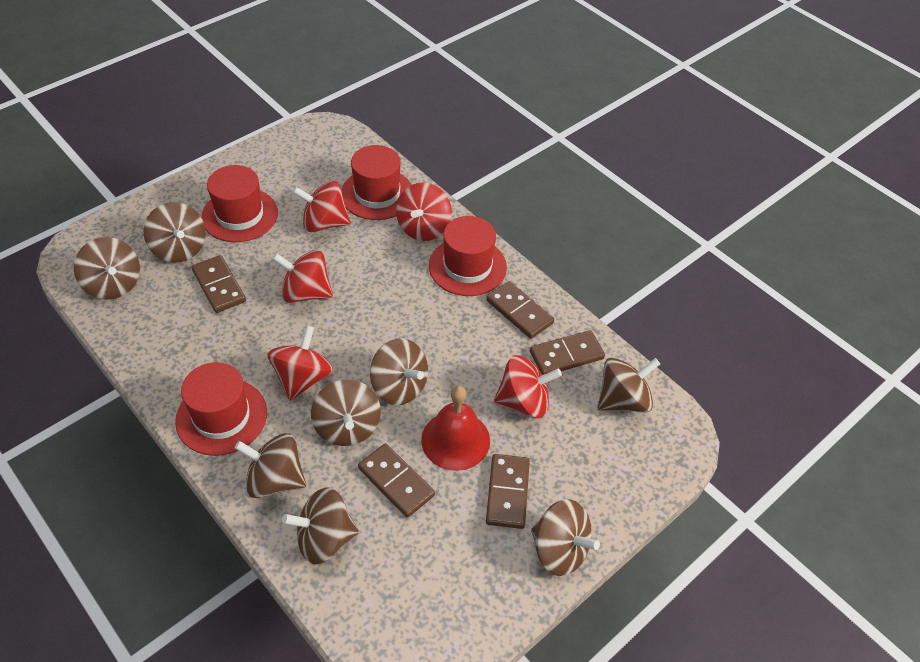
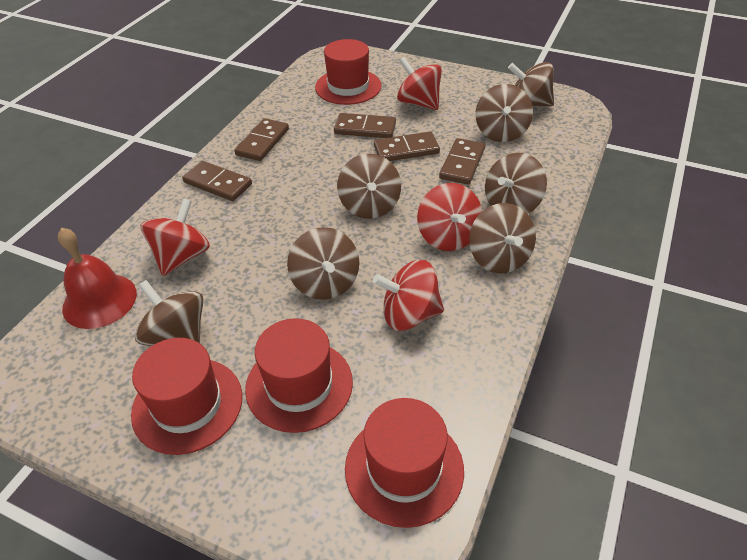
brown spinning top: 8 -> 7
red spinning top: 5 -> 4

